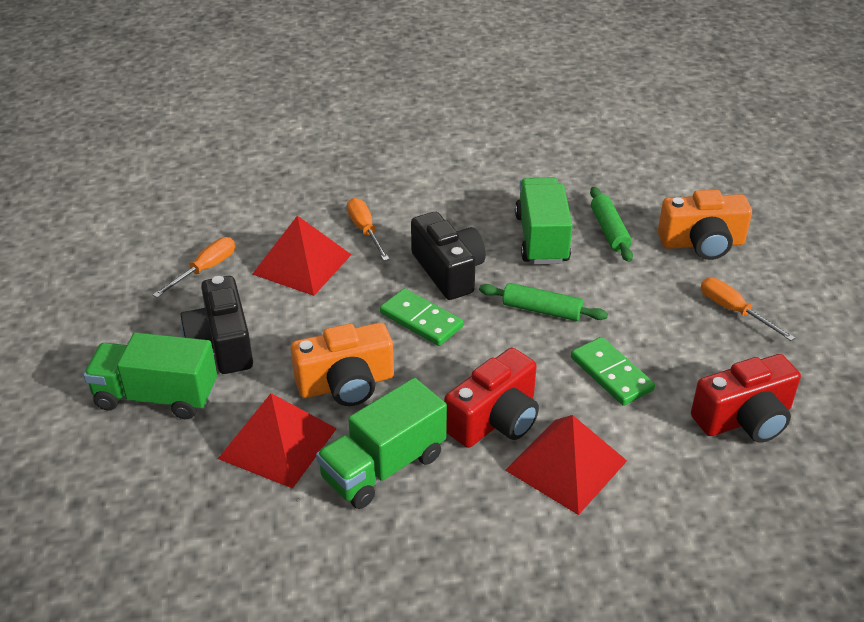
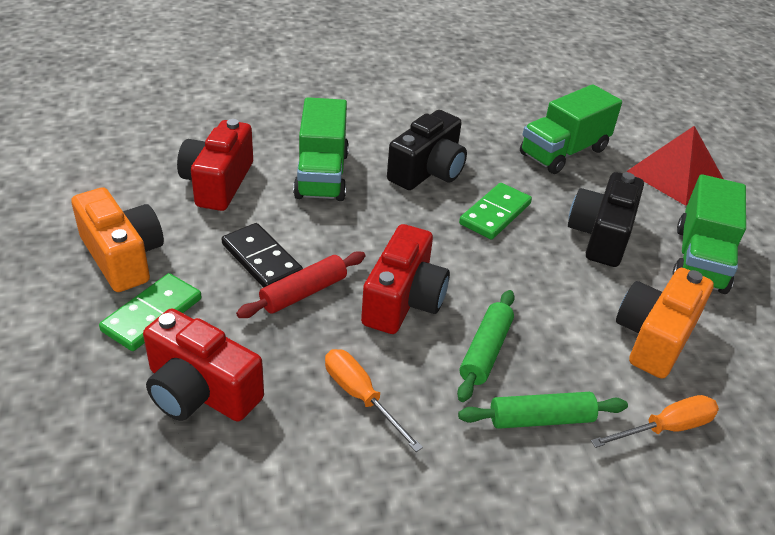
black domino: 0 -> 1
orange screwdriver: 3 -> 2
red camera: 2 -> 3
red pyramid: 3 -> 1
red rolling pin: 0 -> 1

